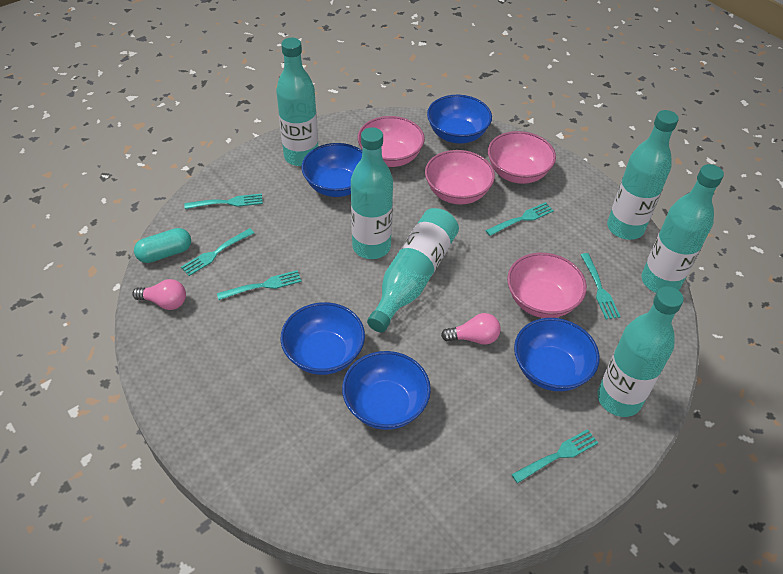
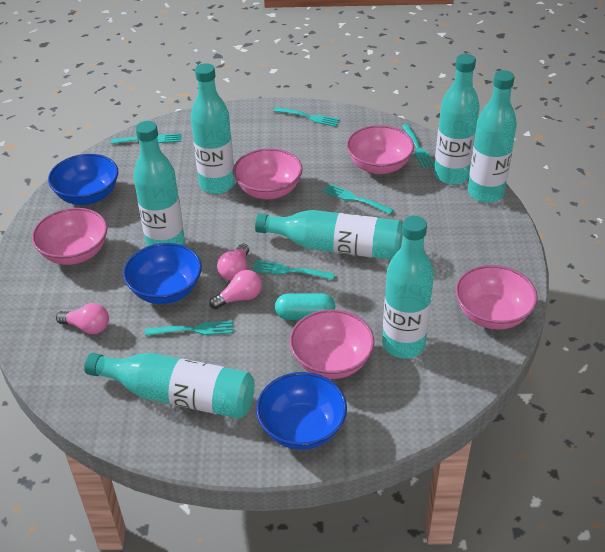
blue bowl: 5 -> 3
pink bowl: 4 -> 5
pink light bulb: 2 -> 3
turquoise bottle: 6 -> 7

